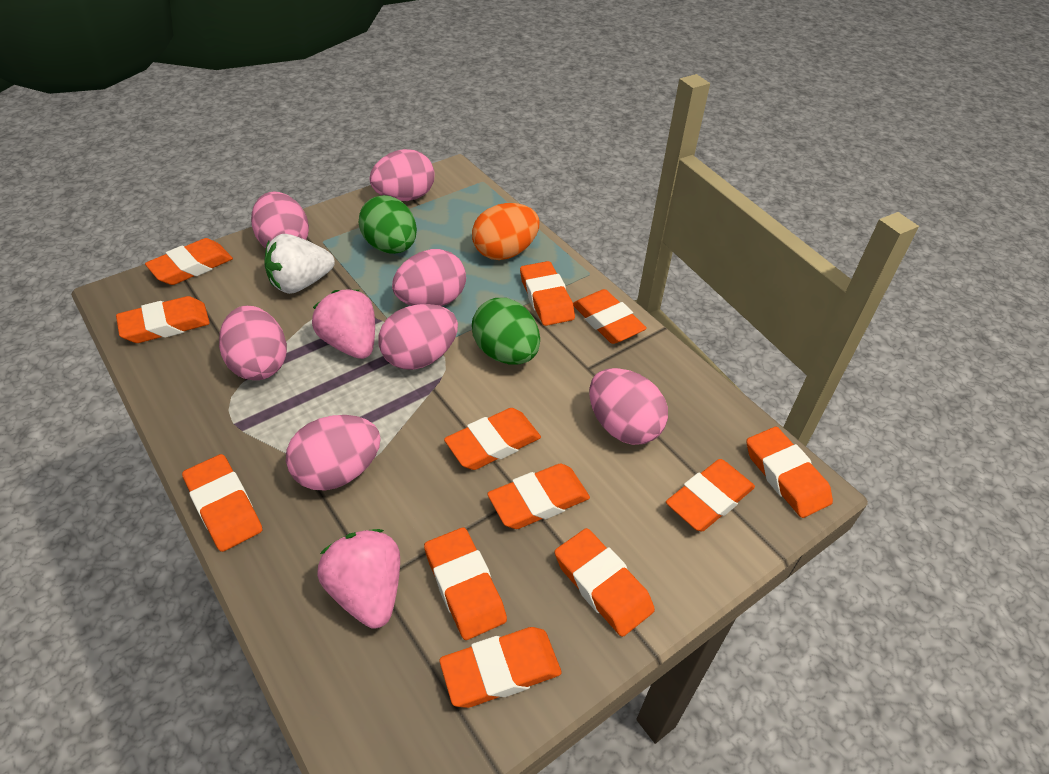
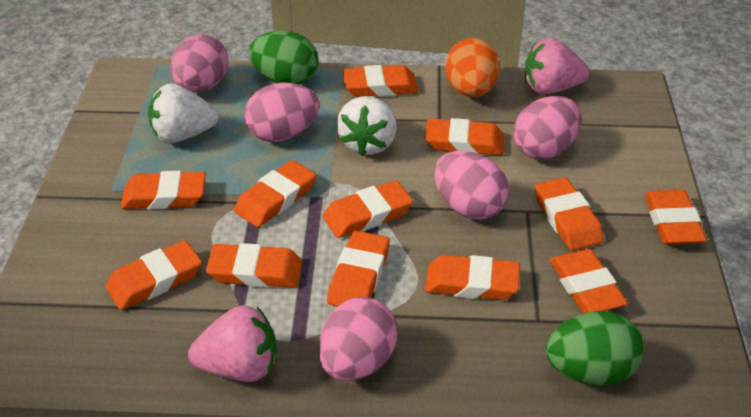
pink egg: 7 -> 5
white strawberry: 1 -> 2

